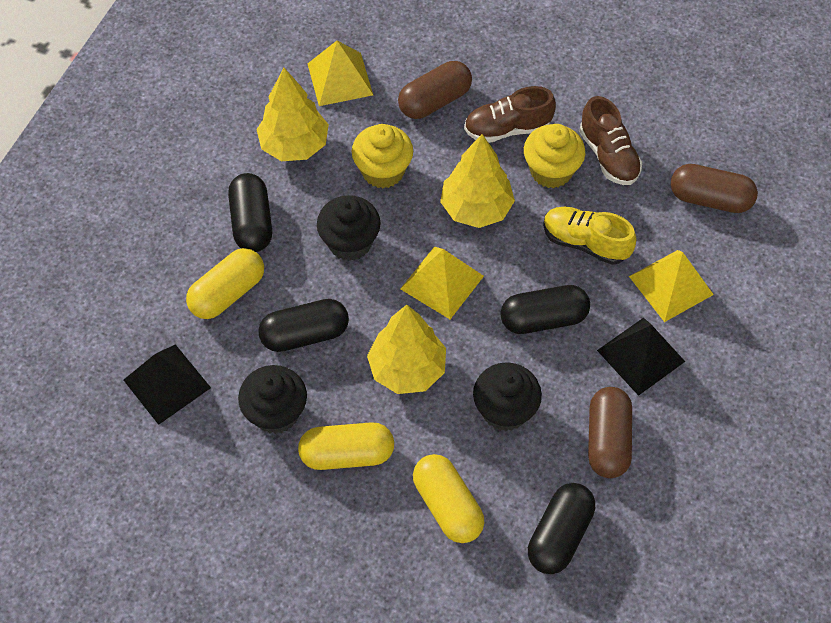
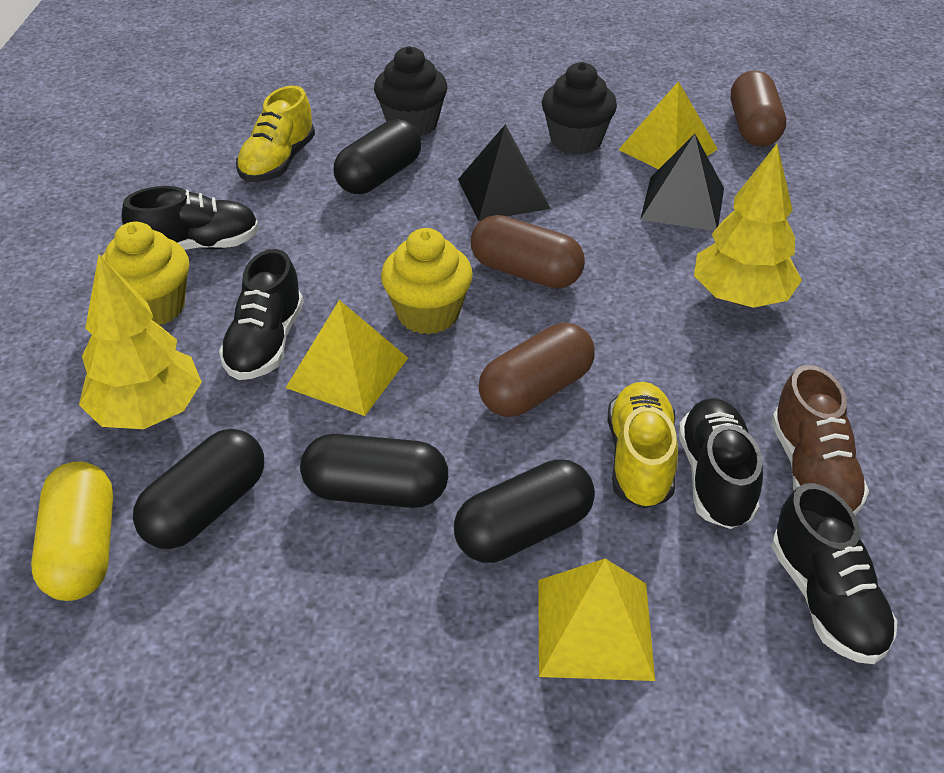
black cupcake: 3 -> 2
black shoe: 0 -> 4
brown shoe: 2 -> 1
yellow capsule: 3 -> 1
yellow shoe: 1 -> 2
yellow tree: 3 -> 2

